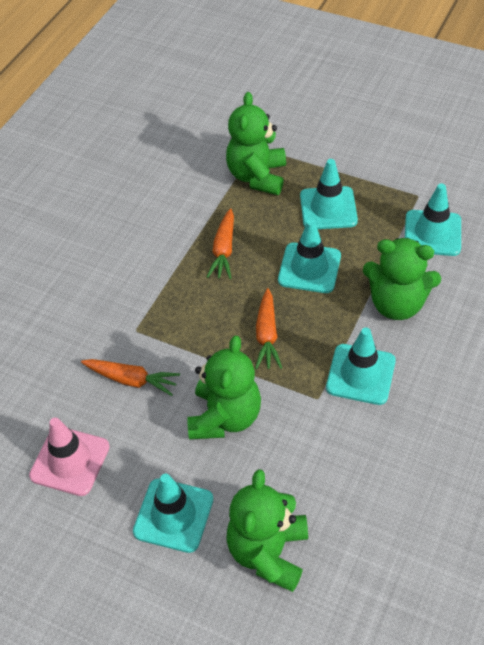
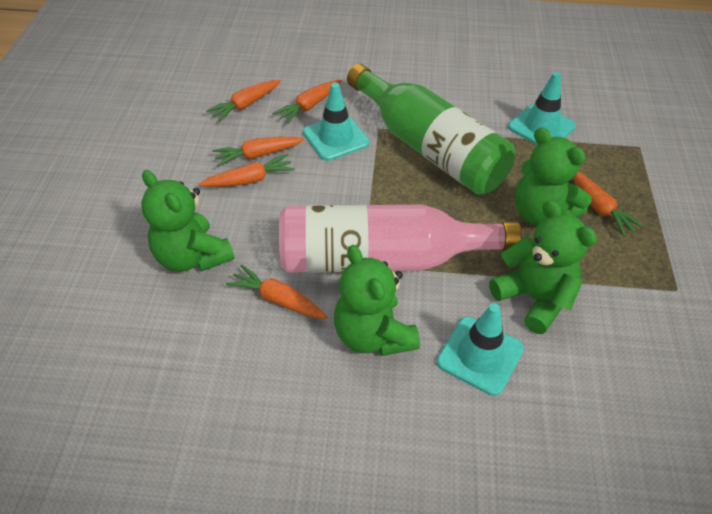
green bottle: 0 -> 1
orange carrot: 3 -> 6
pink bottle: 0 -> 1
pink traffic cone: 1 -> 0
turquoise traffic cone: 5 -> 3

